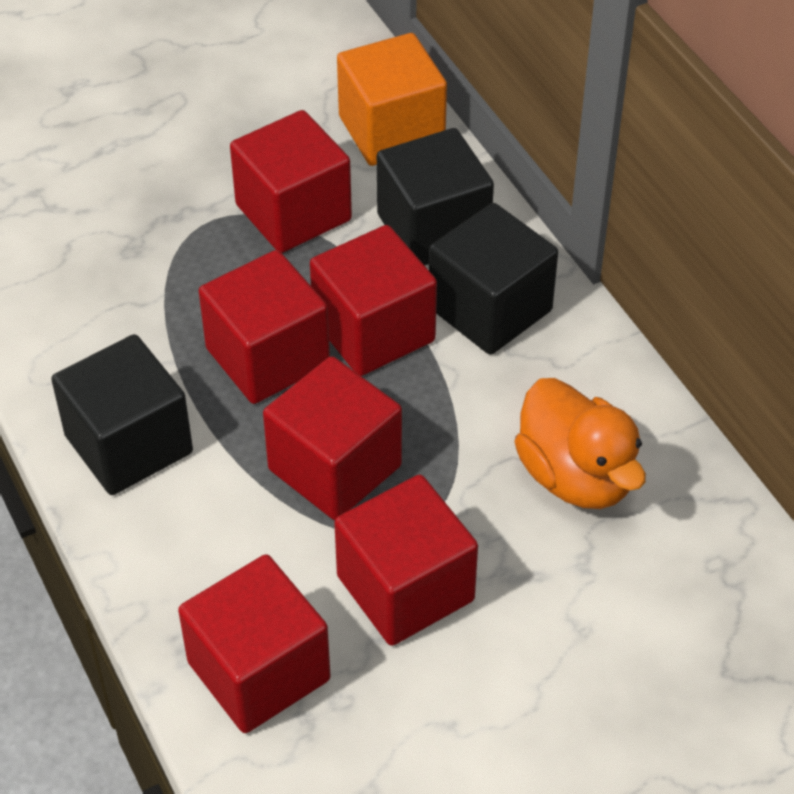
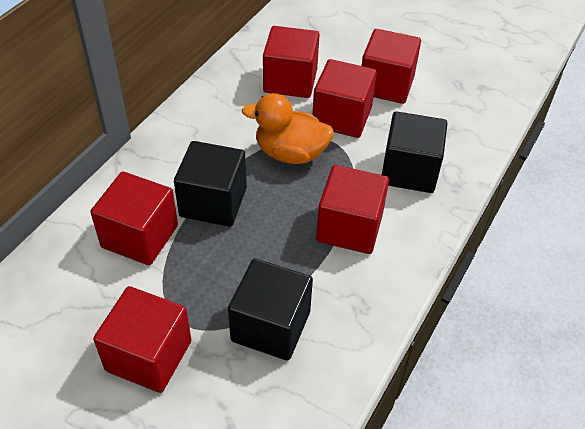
orange cube: 1 -> 0

